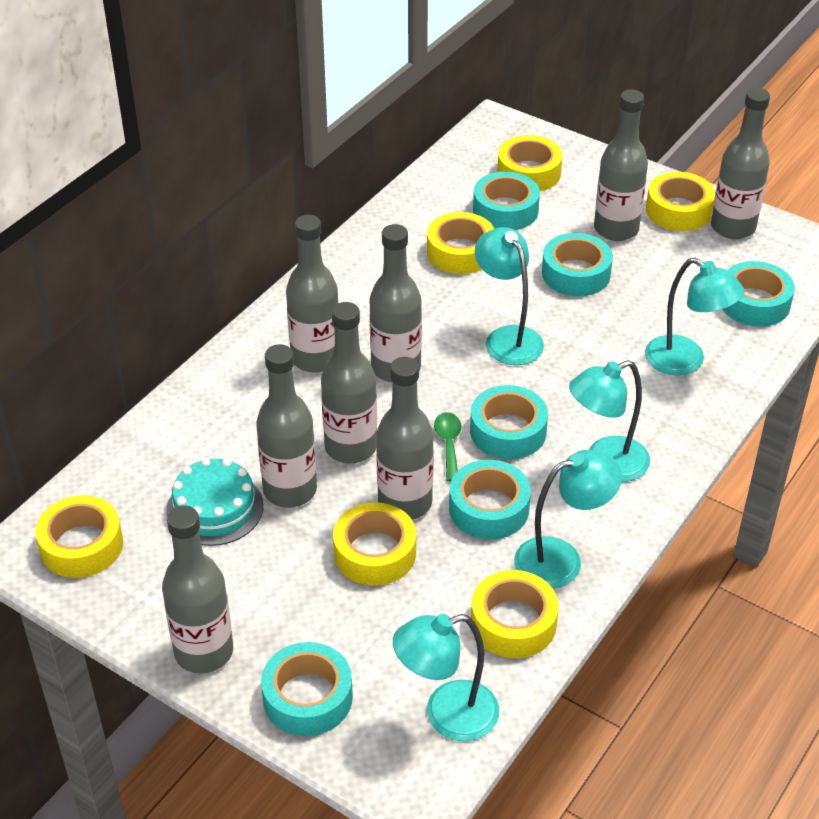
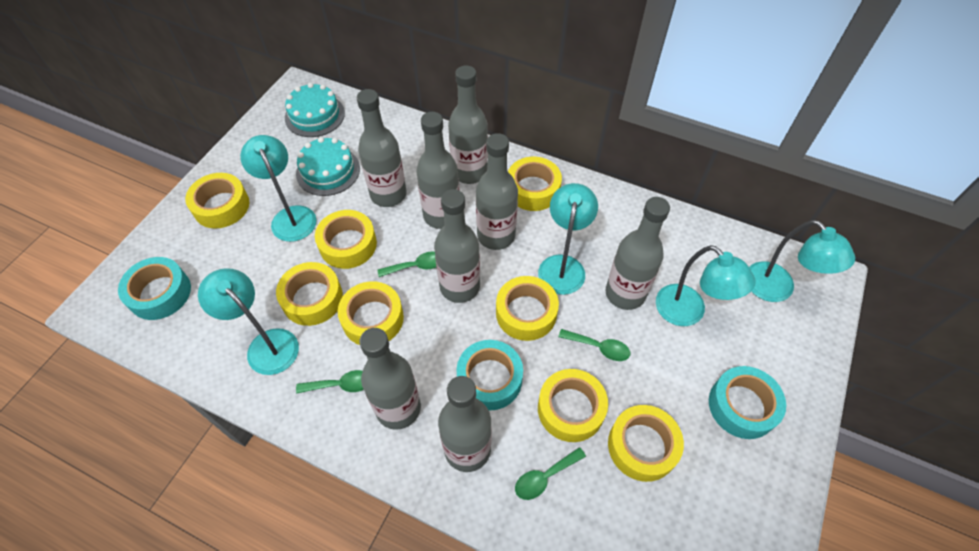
green spoon: 1 -> 4
turquoise cake: 1 -> 2
turquoise tape: 6 -> 3
yellow tape: 6 -> 8

